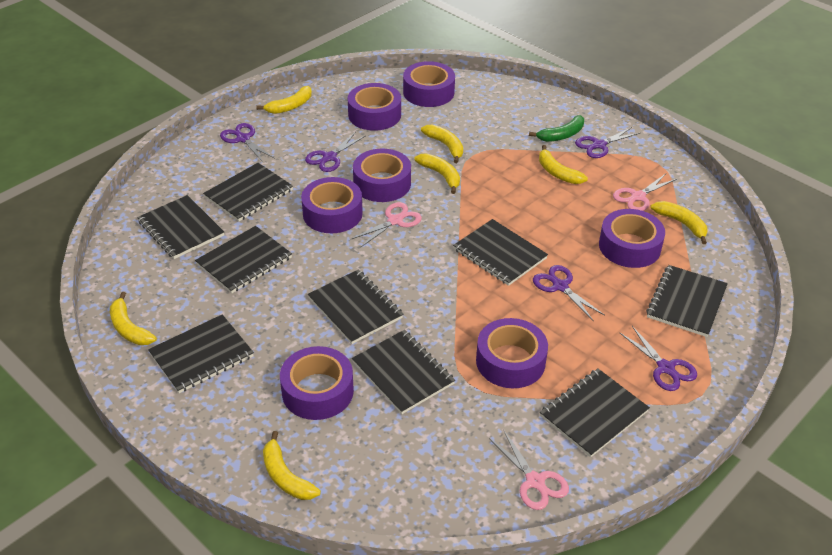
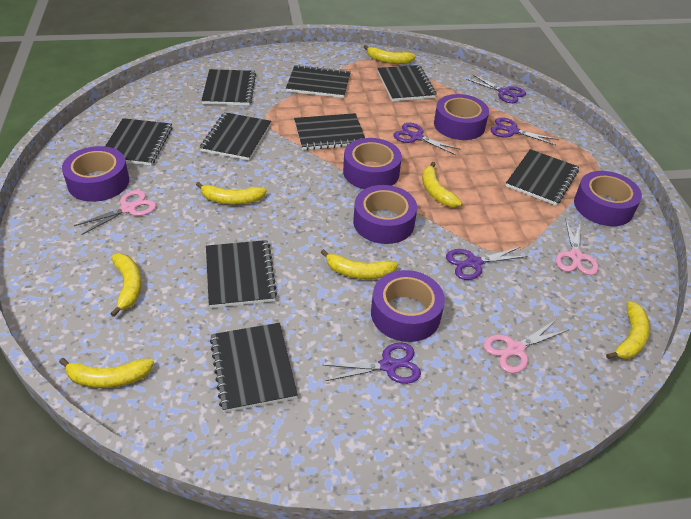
green banana: 1 -> 0
purple tape: 7 -> 6

